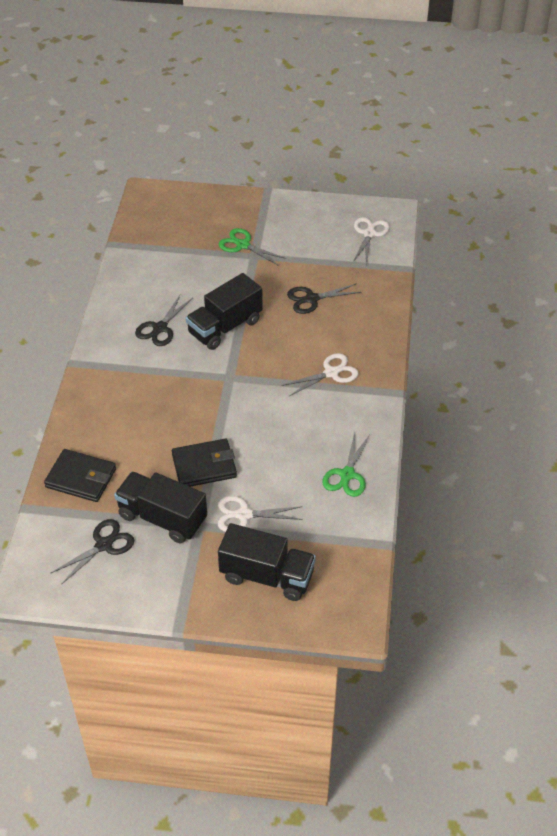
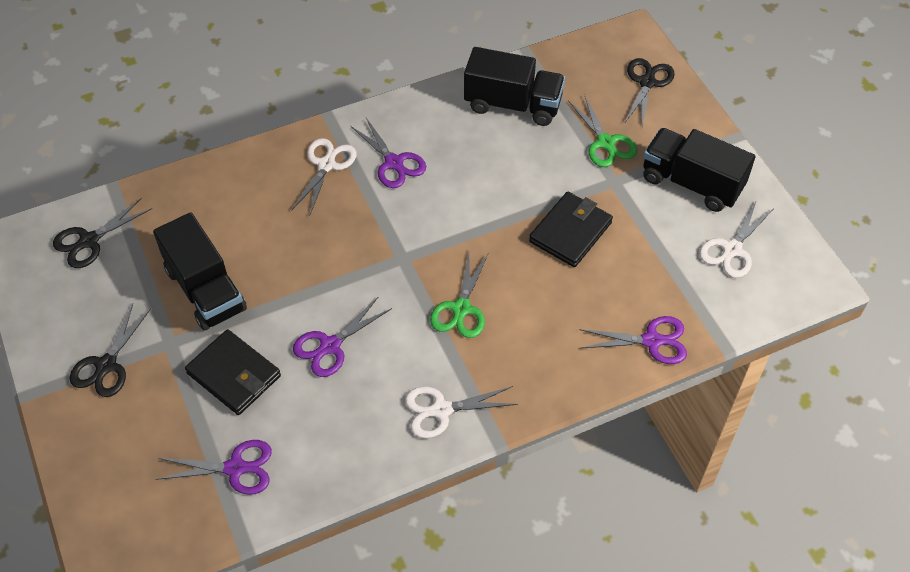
purple scissors: 0 -> 4

